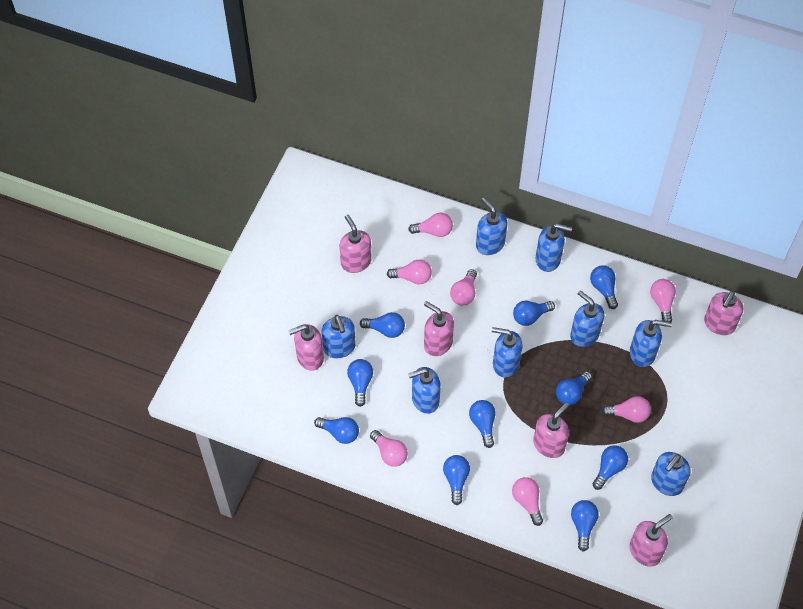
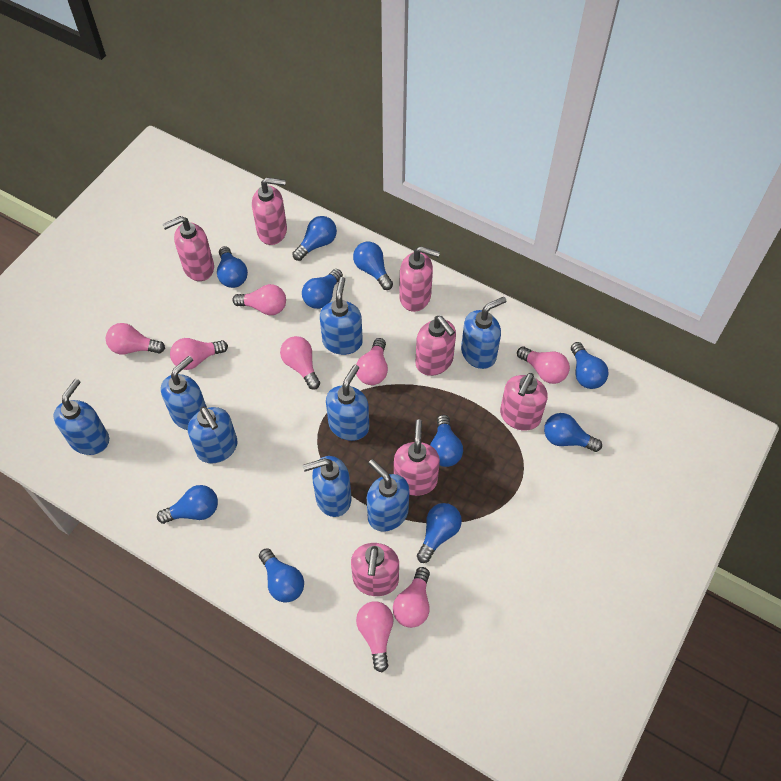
pink light bulb: 7 -> 8
pink soap dispenser: 6 -> 7

